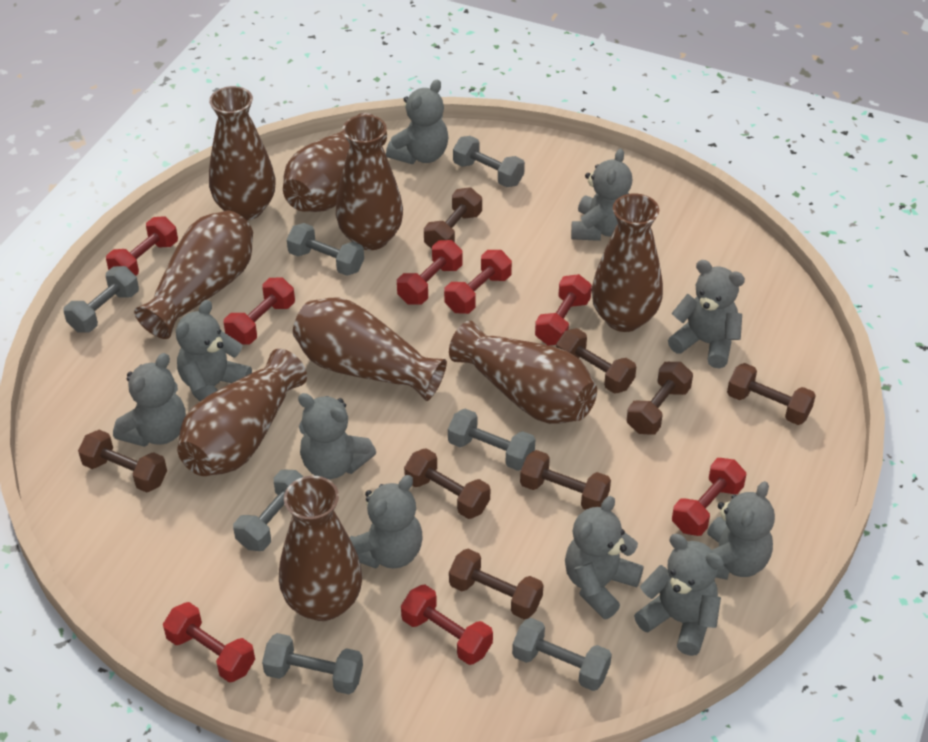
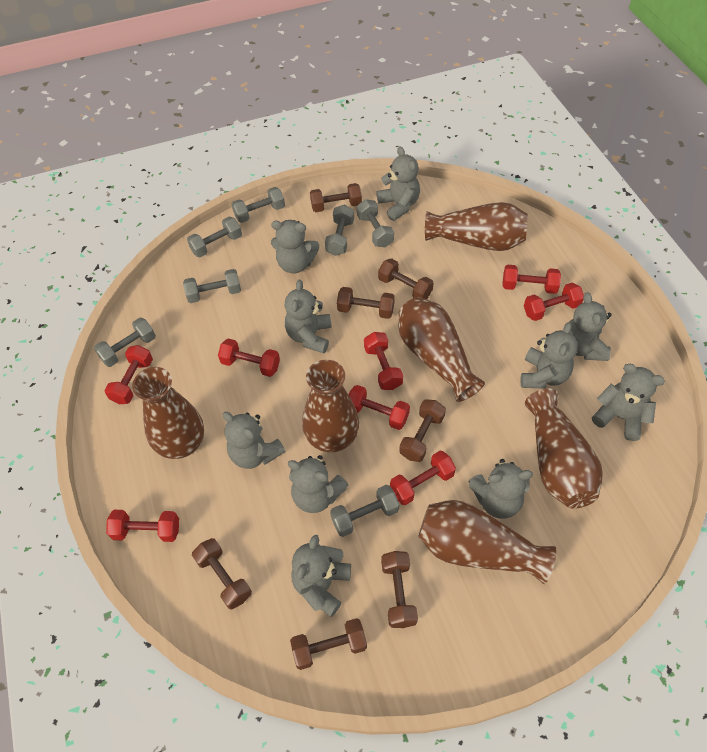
brown dumbbell: 8 -> 7
brown vase: 9 -> 6

